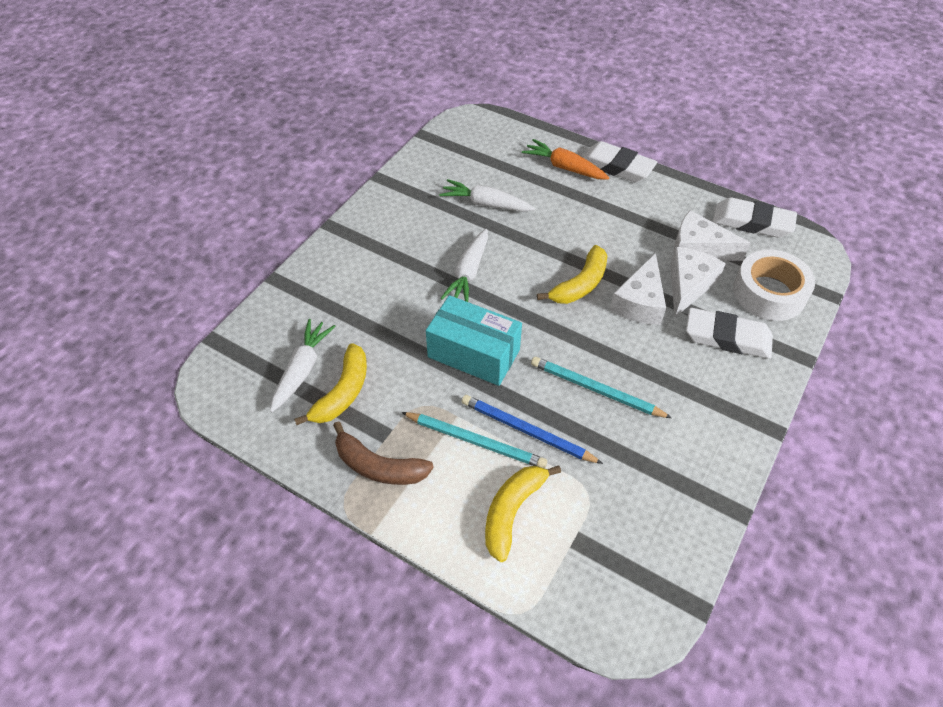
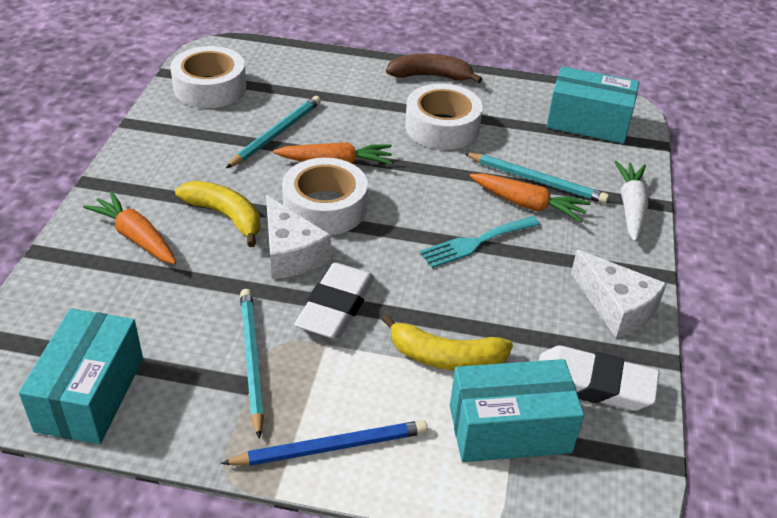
orange carrot: 1 -> 3
turquoise box: 1 -> 3
turquoise fork: 0 -> 1
turquoise pencil: 2 -> 3
white carrot: 3 -> 1
white cheese: 3 -> 2
white eraser: 3 -> 2
white tape: 1 -> 3
yellow banana: 3 -> 2

